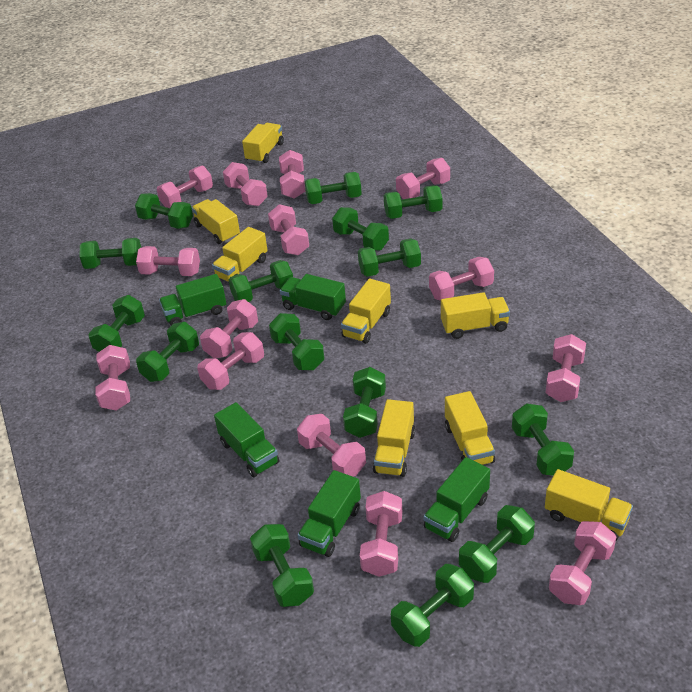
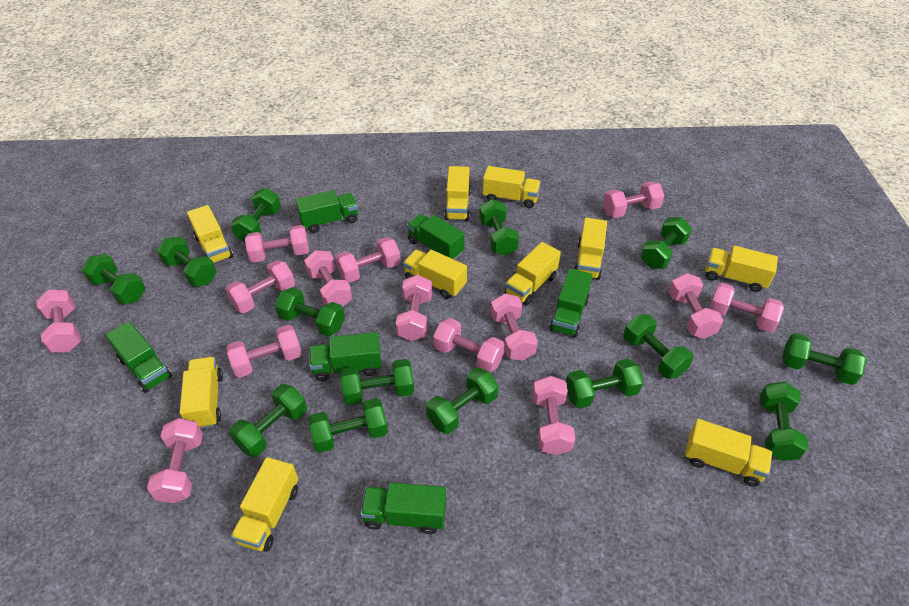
green dumbbell: 15 -> 14
green truck: 5 -> 6
yellow truck: 8 -> 10

